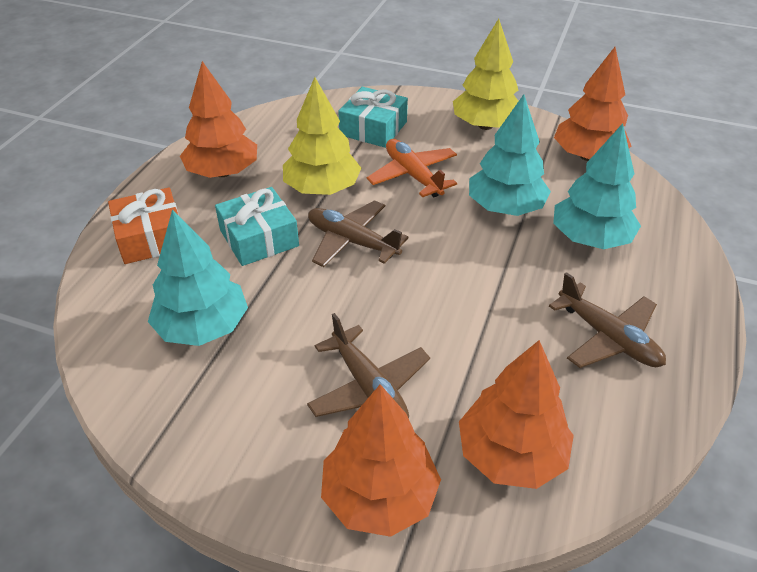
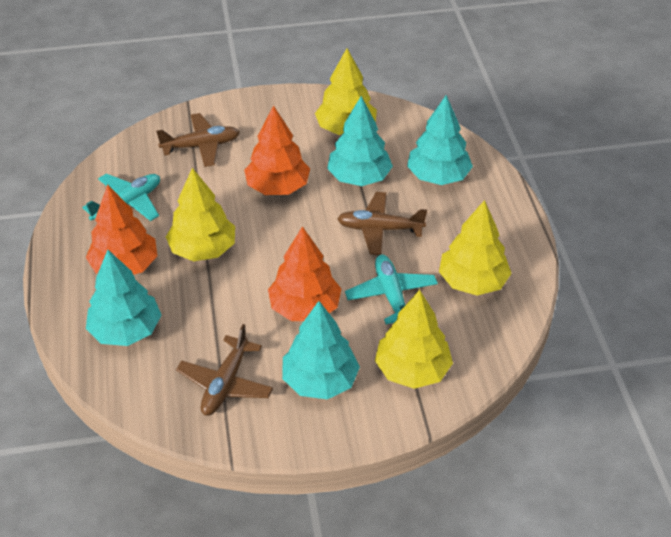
orange gift: 1 -> 0
orange plane: 1 -> 0
orange tree: 4 -> 3
turquoise gift: 2 -> 0
turquoise plane: 0 -> 2
turquoise tree: 3 -> 4
yellow tree: 2 -> 4

